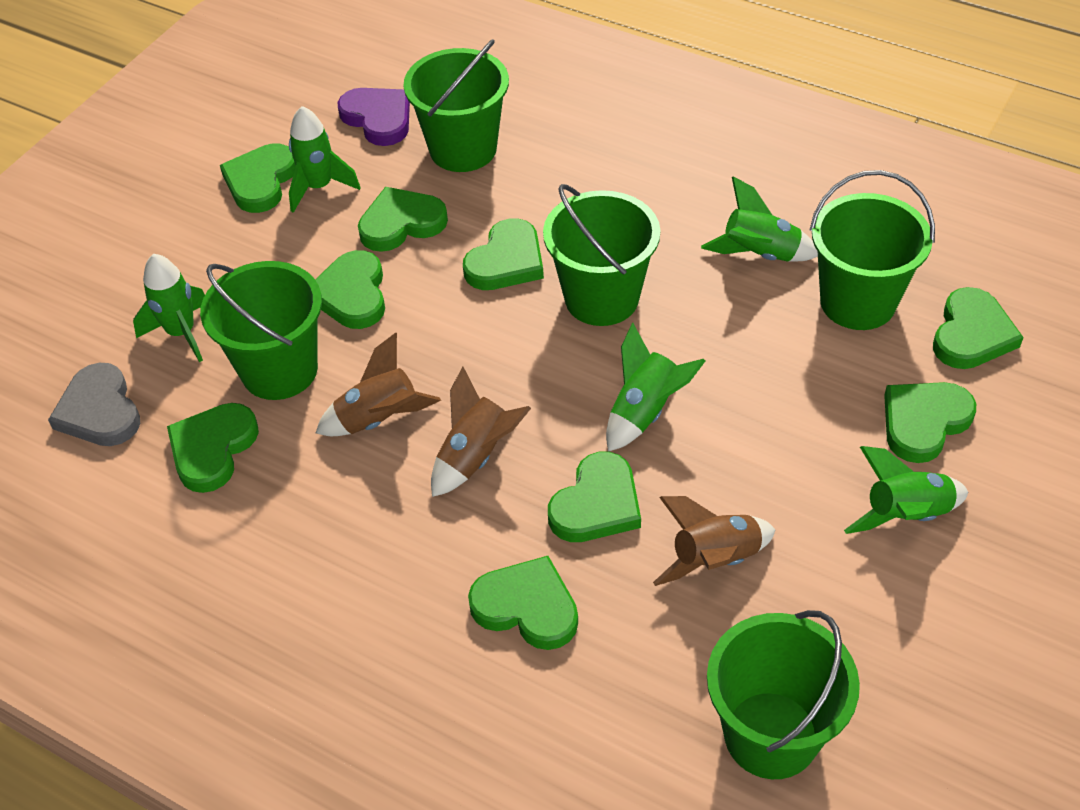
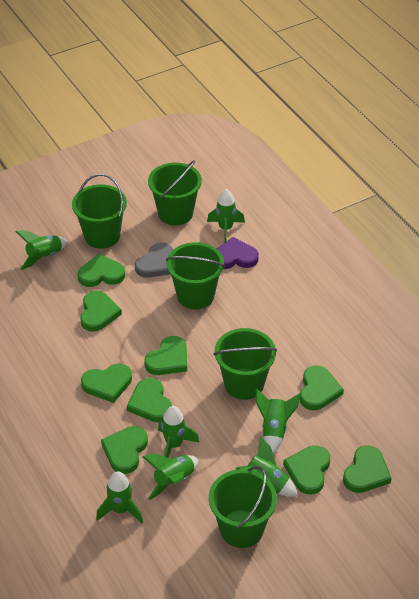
brown rocket: 3 -> 0
green rocket: 5 -> 7

